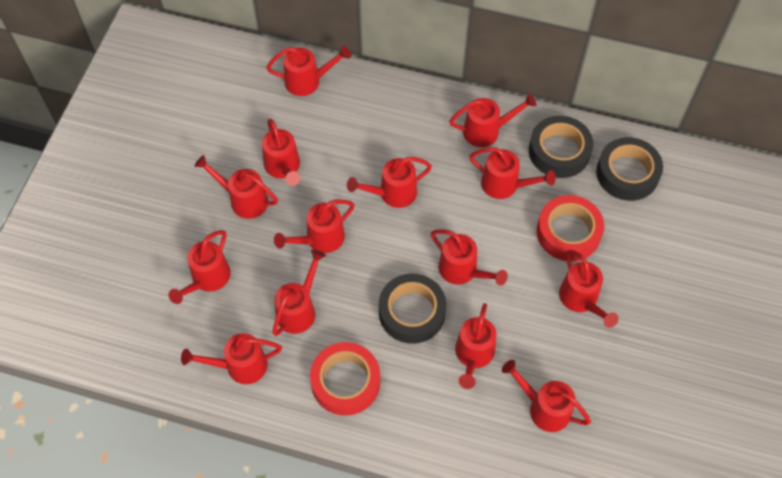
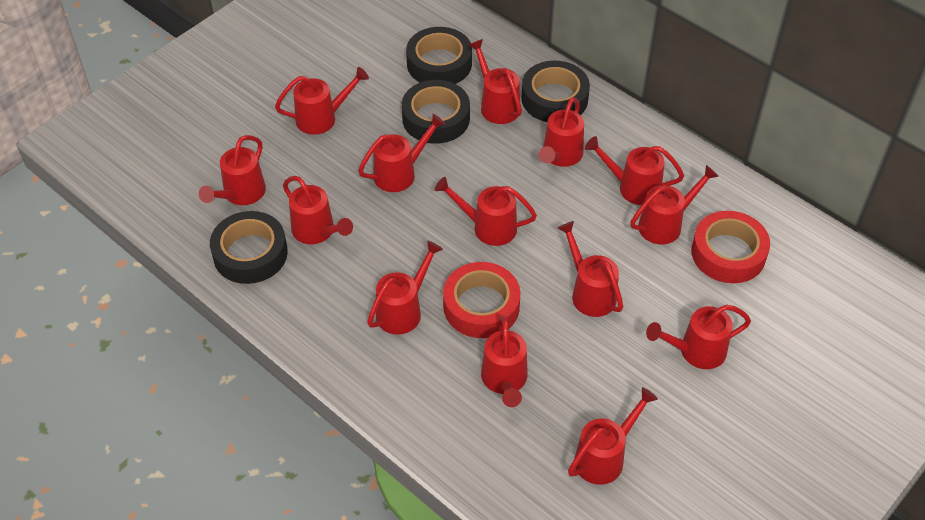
black tape: 3 -> 4

